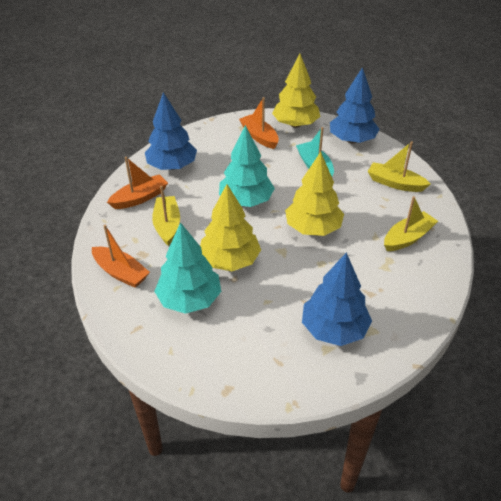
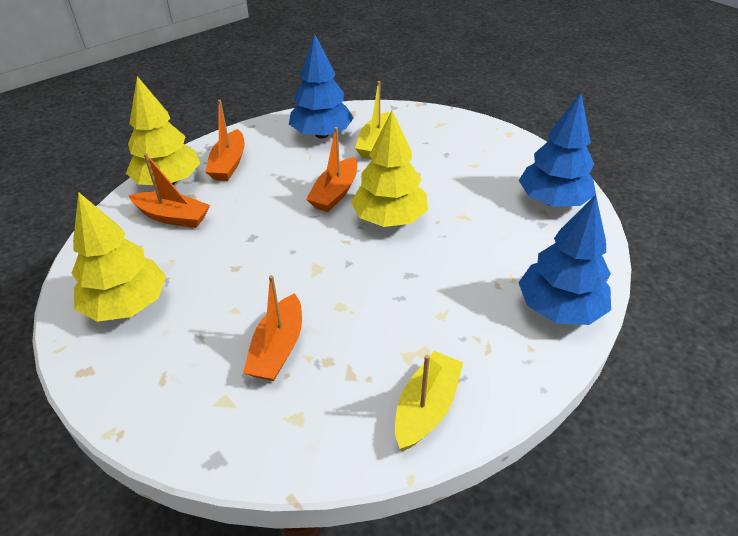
orange boat: 3 -> 4
turquoise boat: 1 -> 0
turquoise tree: 2 -> 0
yellow boat: 3 -> 2

